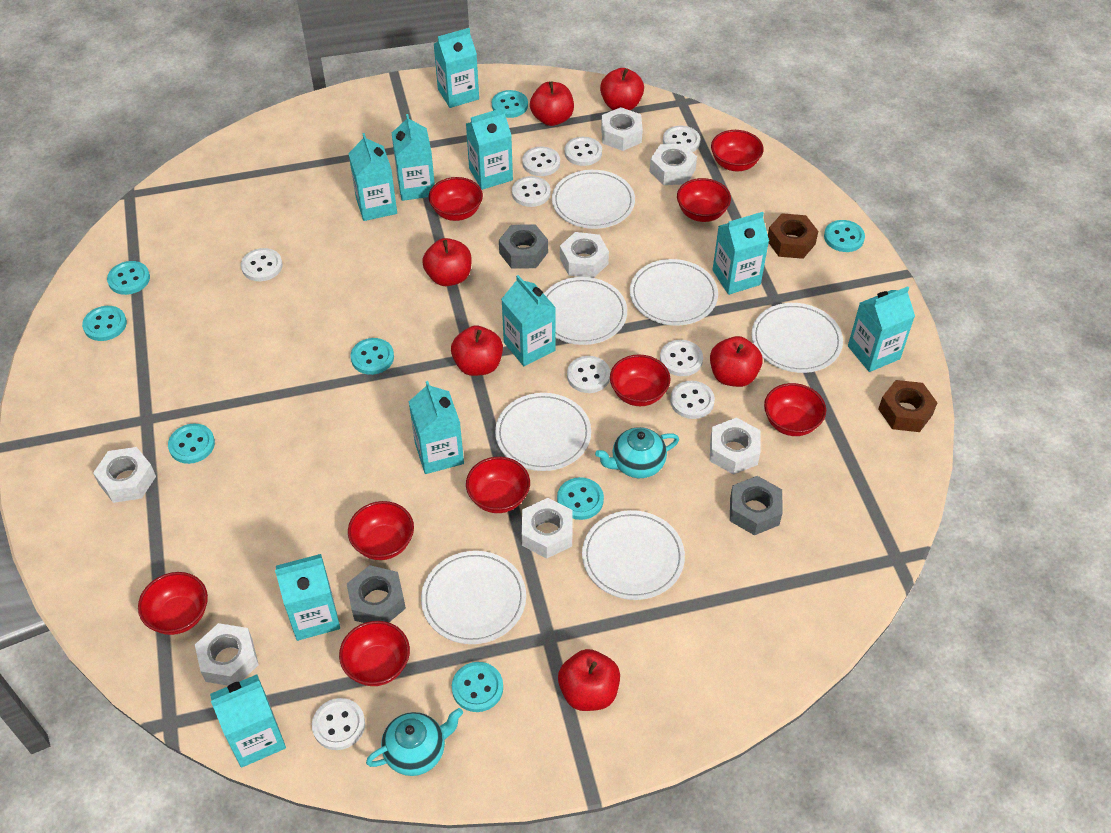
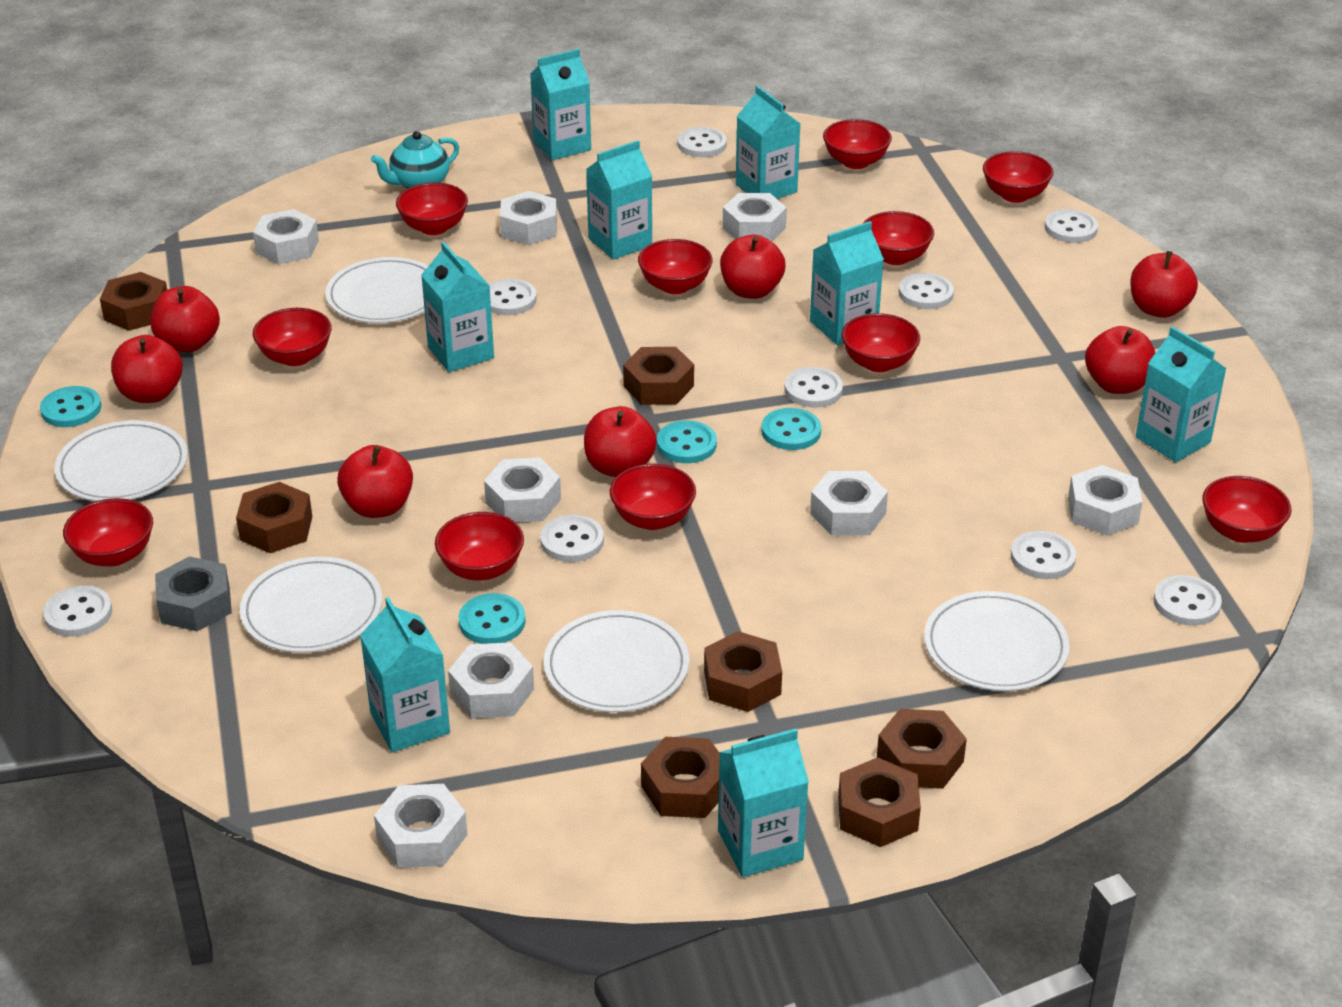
brown nut: 2 -> 7
grey nut: 3 -> 1
red apple: 6 -> 7
red bowl: 9 -> 11
turquoise button: 8 -> 4
turquoise carton: 10 -> 8
turquoise teapot: 2 -> 1
white nut: 7 -> 8
white plate: 7 -> 5

